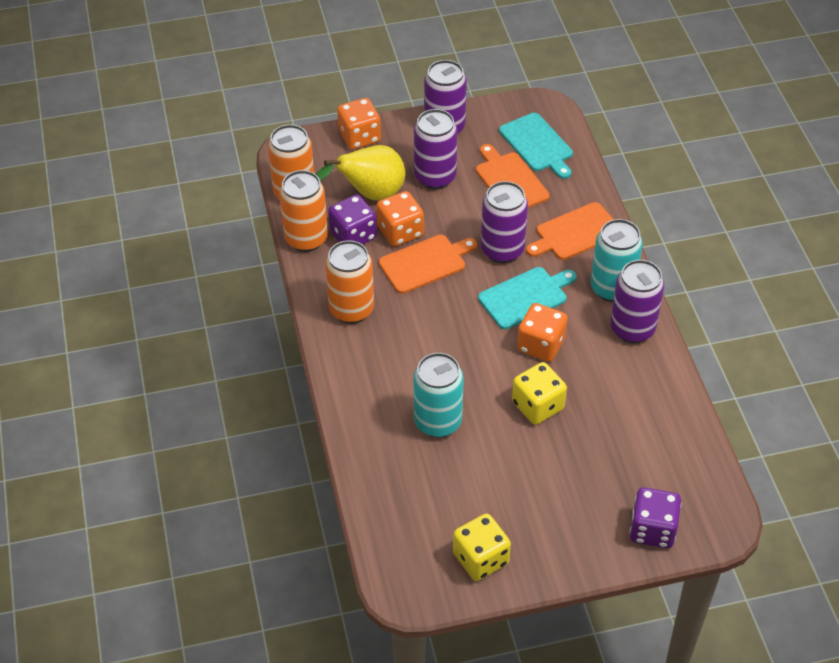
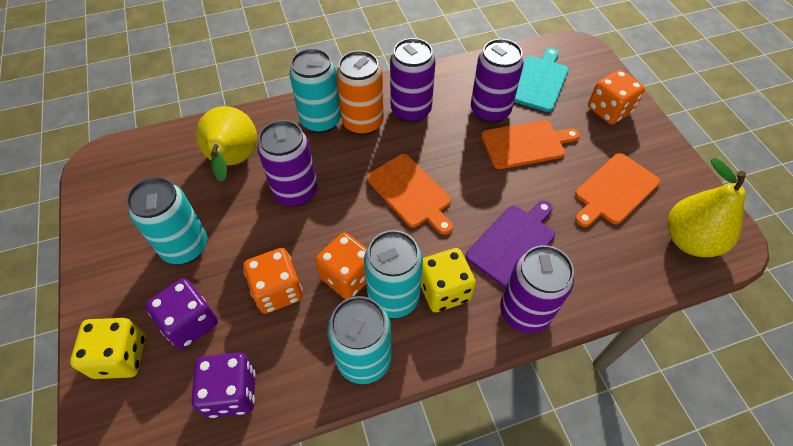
orange can: 3 -> 1
purple cutting board: 0 -> 1
turquoise can: 2 -> 4
turquoise cutting board: 2 -> 1
yellow pear: 1 -> 2

